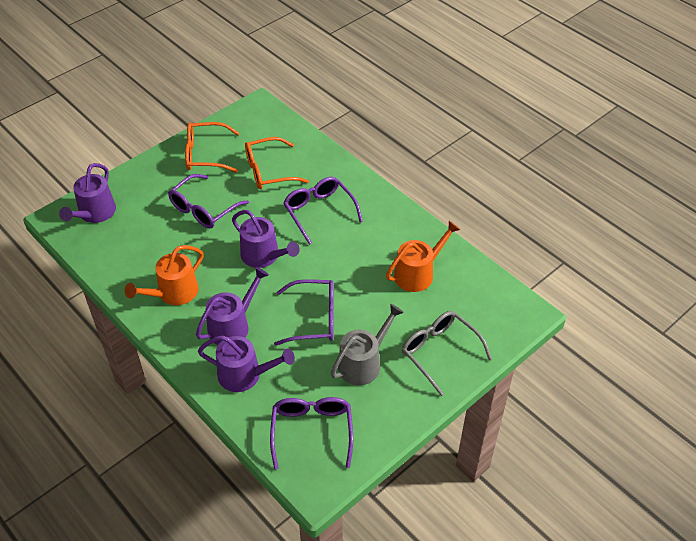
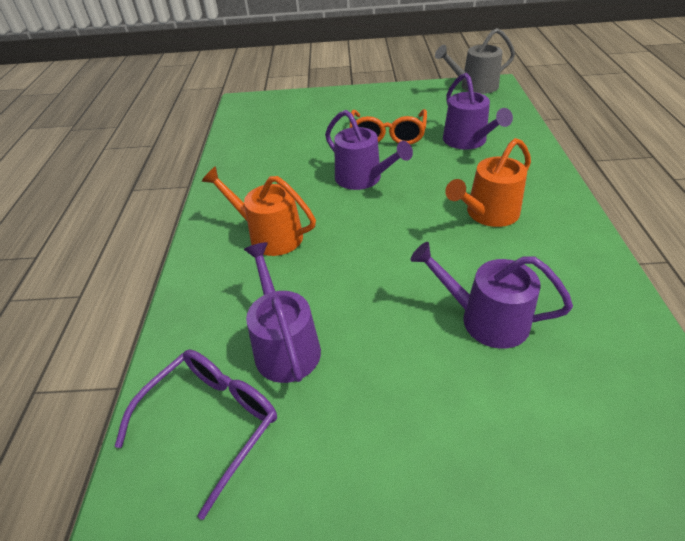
grey glasses: 1 -> 0
orange glasses: 2 -> 1
purple glasses: 4 -> 1

